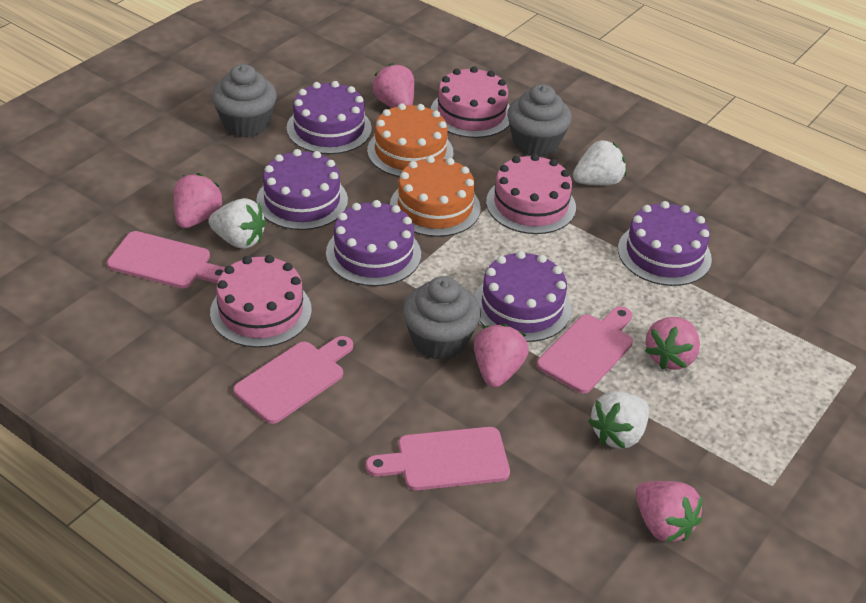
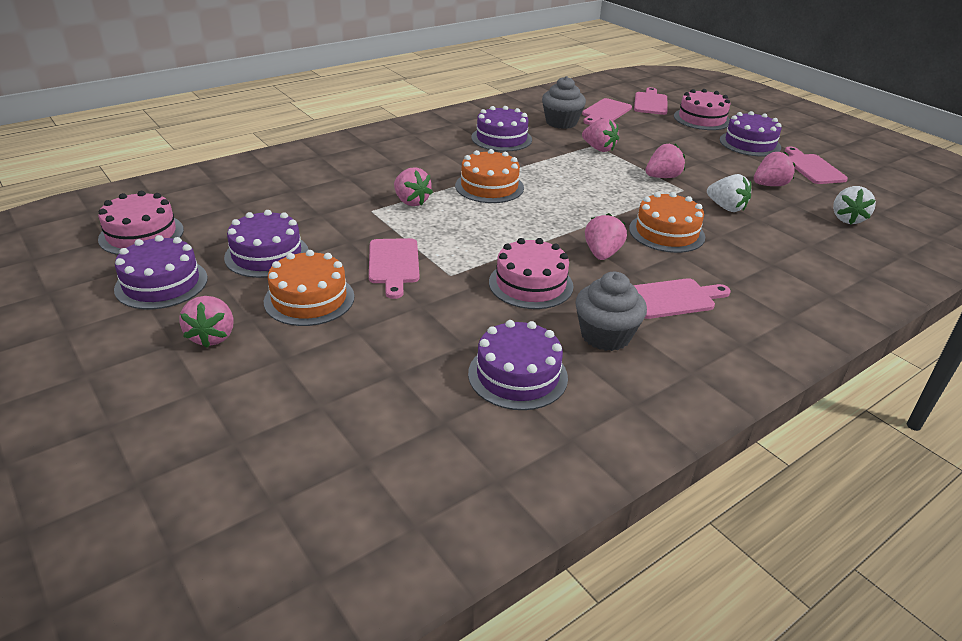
grey cupcake: 3 -> 2
orange cake: 2 -> 3
pink cutting board: 4 -> 5
pink strawberry: 5 -> 6
white strawberry: 3 -> 2

